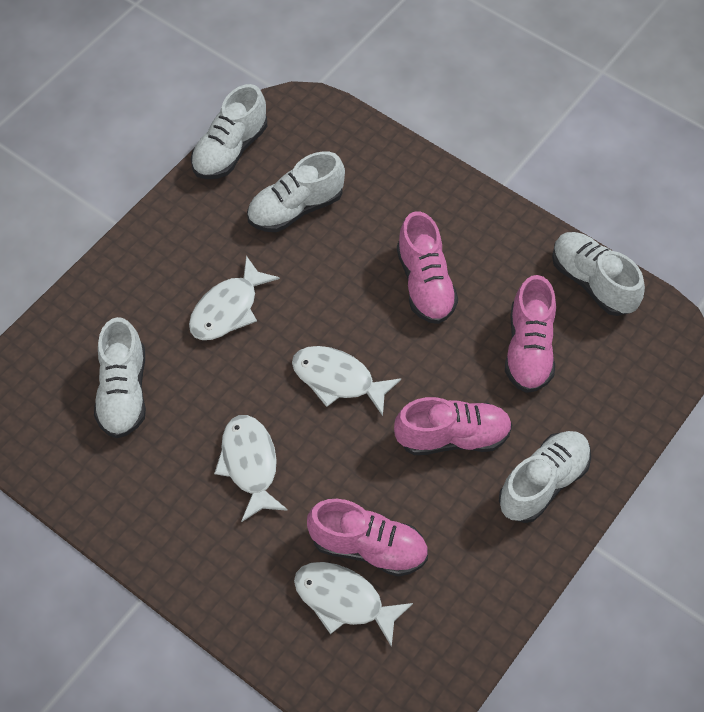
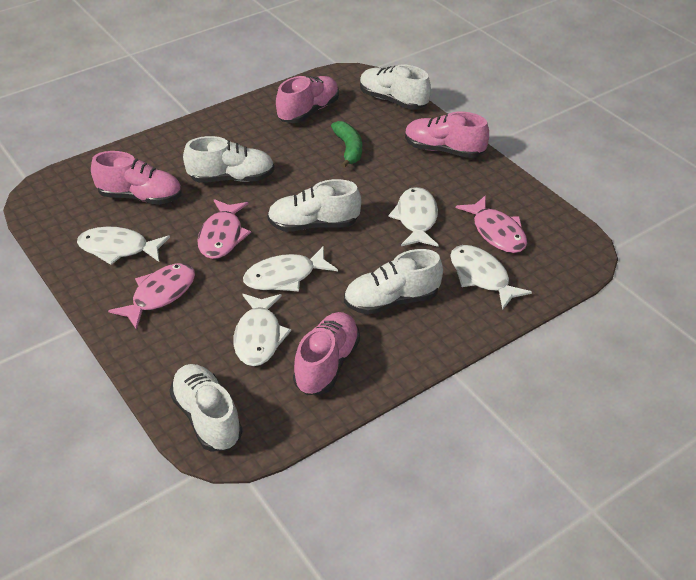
green banana: 0 -> 1
pink fish: 0 -> 3
white fish: 4 -> 5

